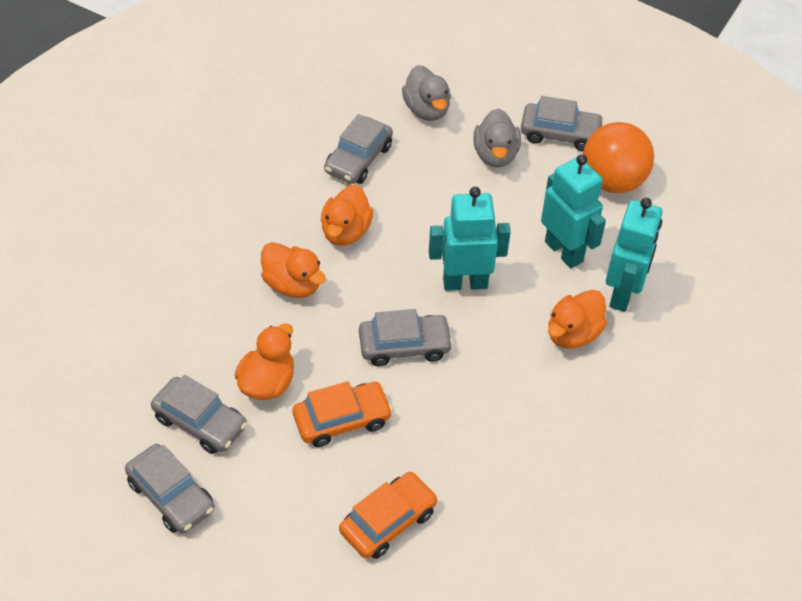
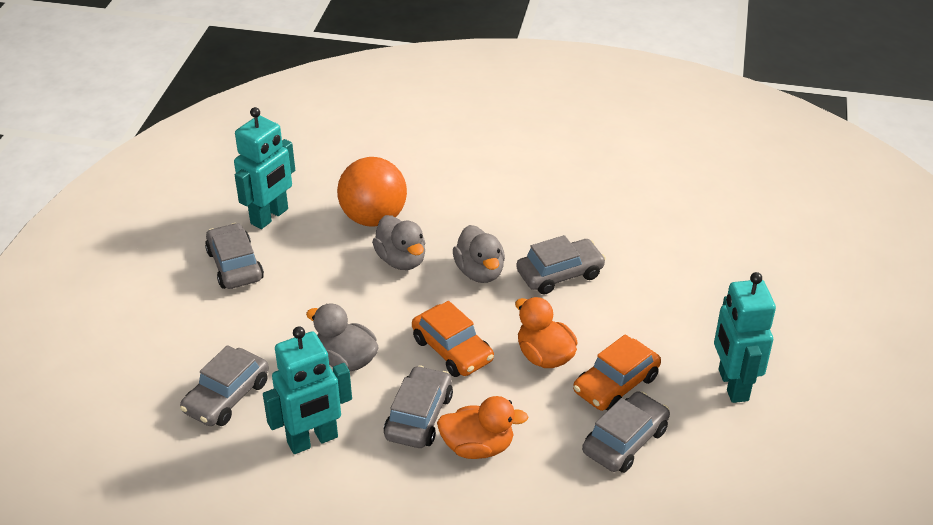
grey duck: 2 -> 3
orange duck: 4 -> 2

